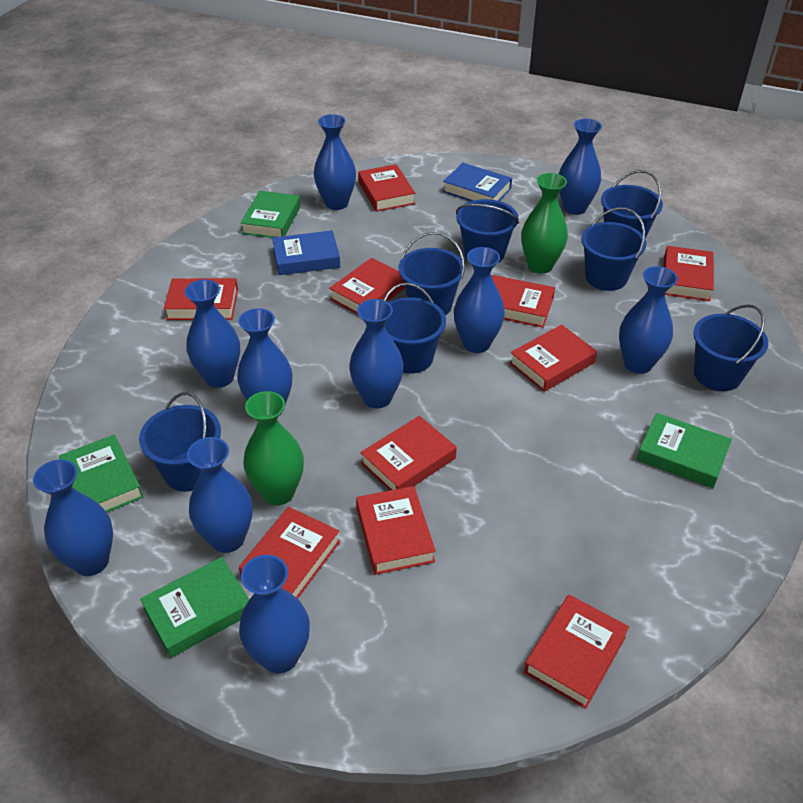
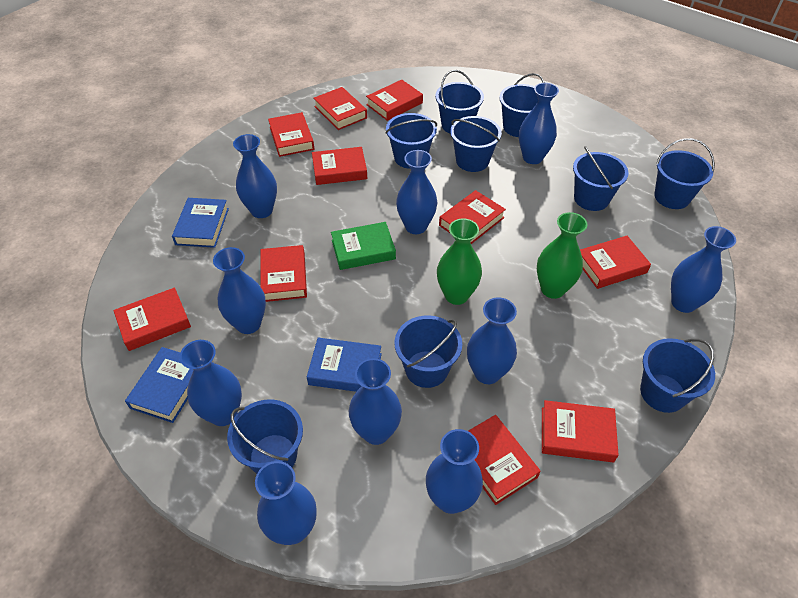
blue book: 2 -> 3
blue bucket: 7 -> 9
green book: 4 -> 1

